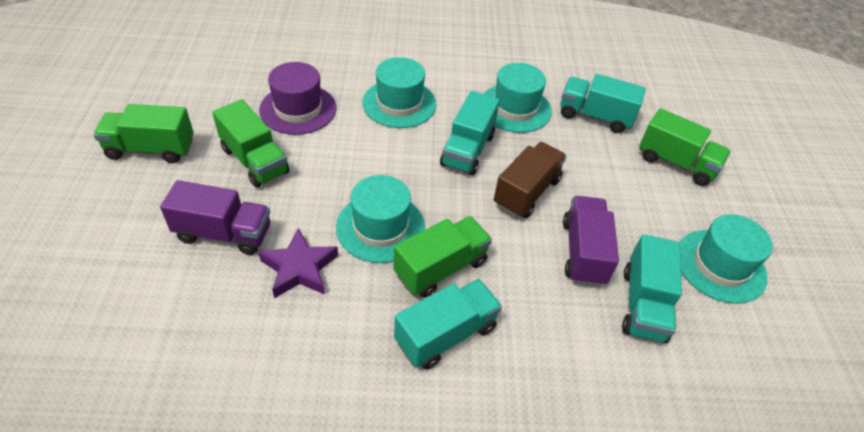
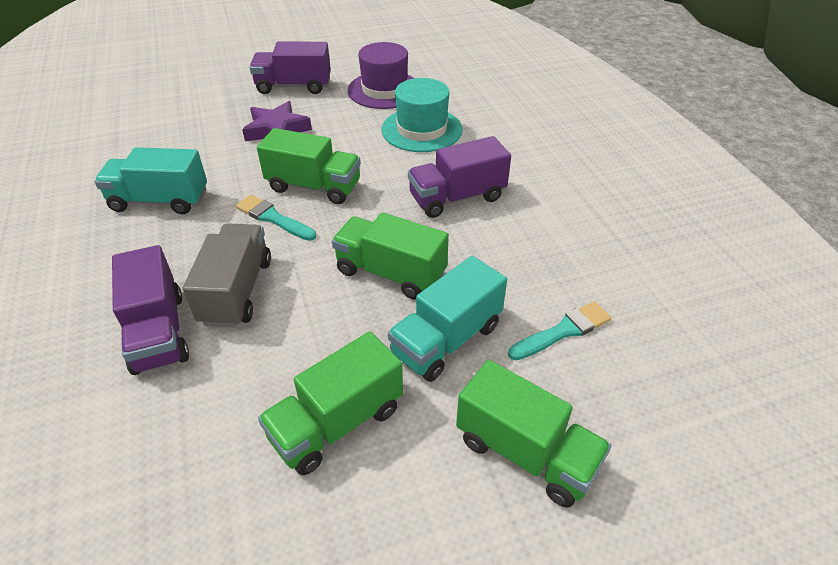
brown truck: 1 -> 0
grey truck: 0 -> 1
purple truck: 2 -> 3
turquoise brush: 0 -> 2
turquoise hat: 4 -> 1
turquoise truck: 4 -> 2

